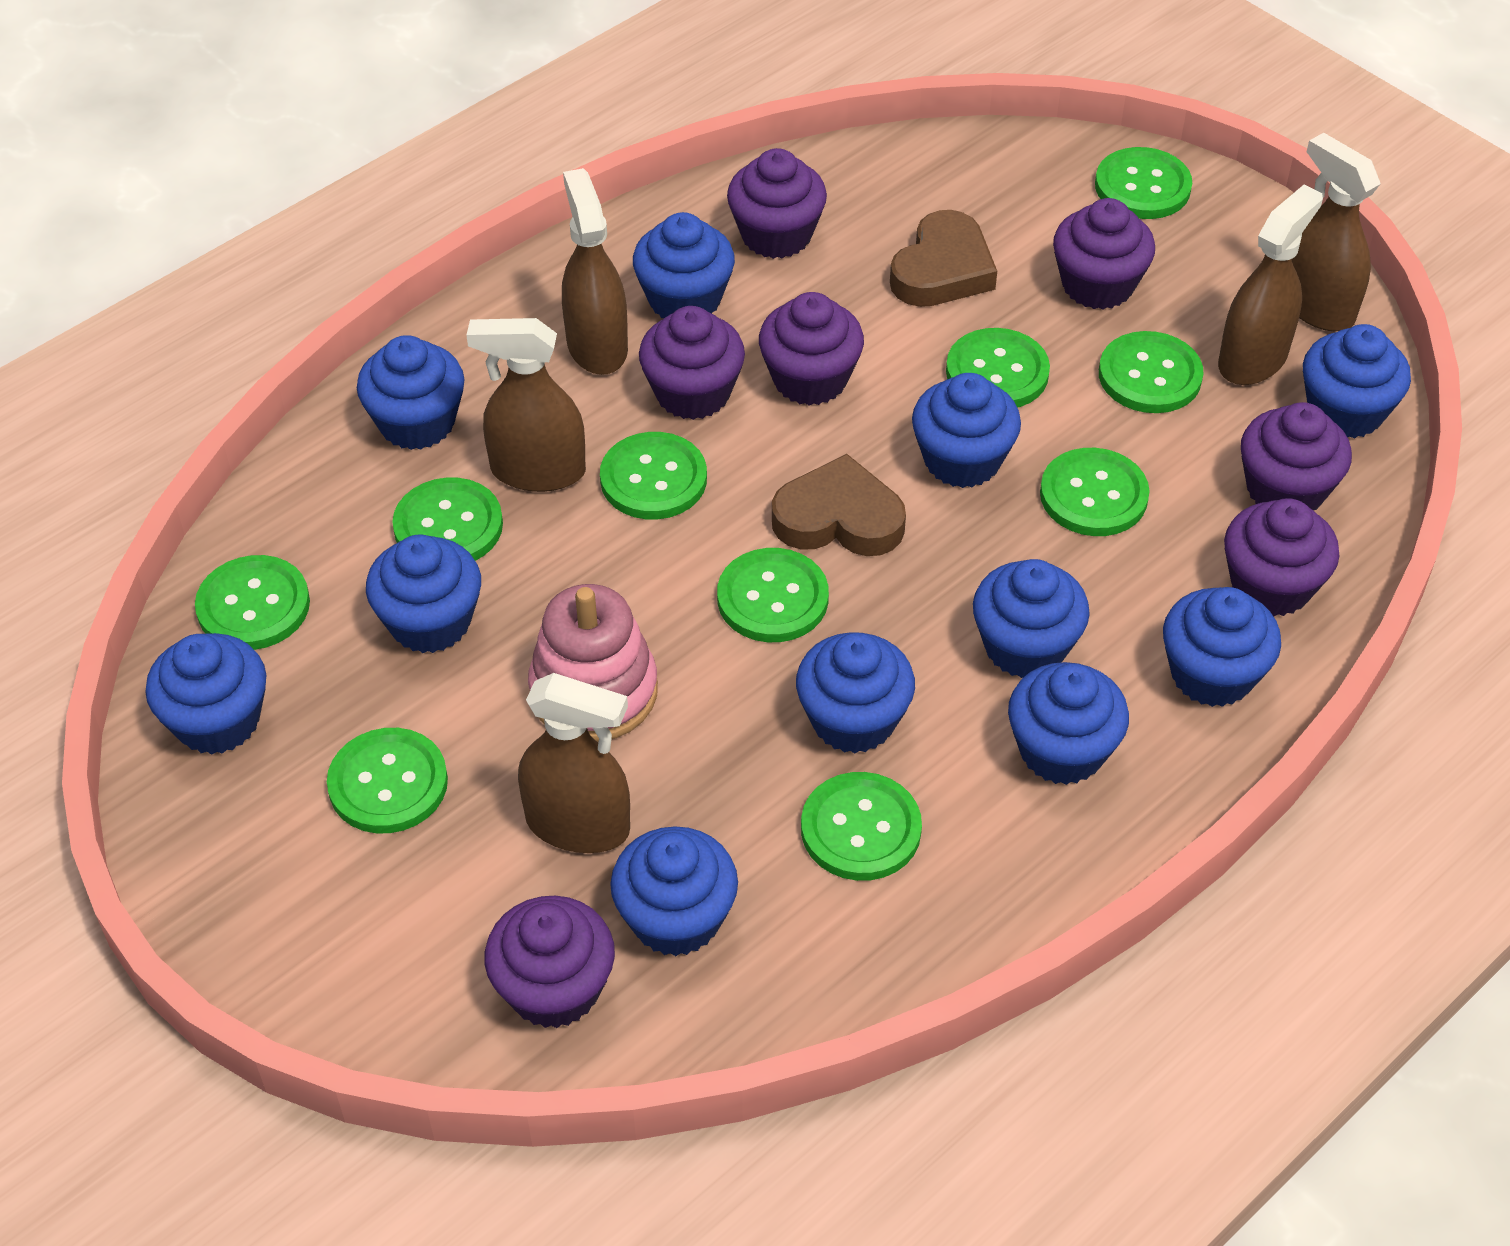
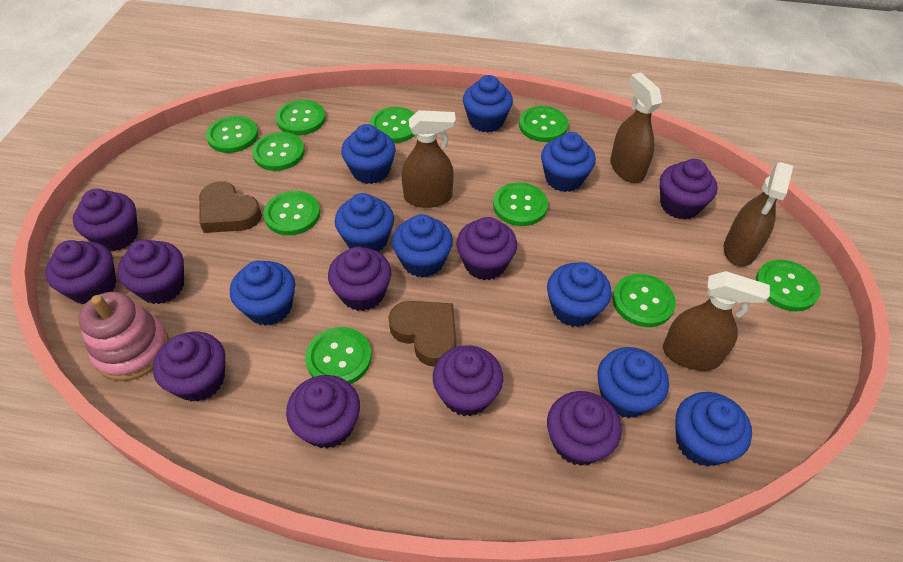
blue cupcake: 11 -> 9
brown spray bottle: 5 -> 4
purple cupcake: 7 -> 10

